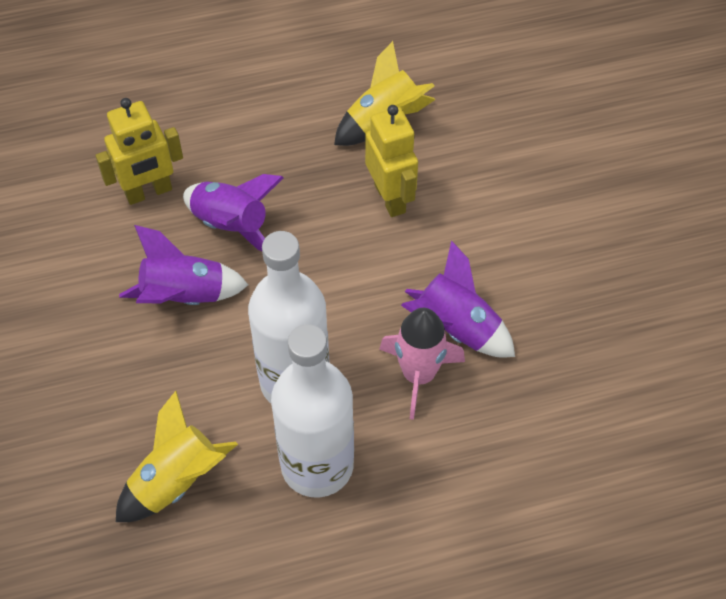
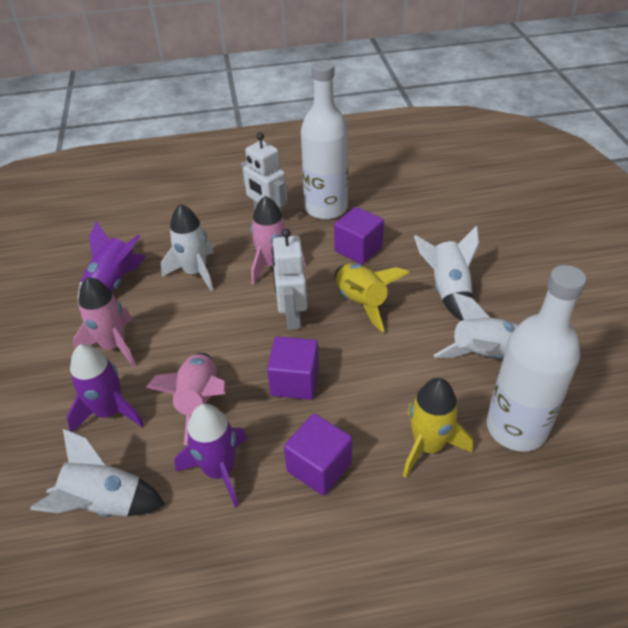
pink rocket: 1 -> 3
purple cube: 0 -> 3
white robot: 0 -> 2
white rocket: 0 -> 4
yellow robot: 2 -> 0

